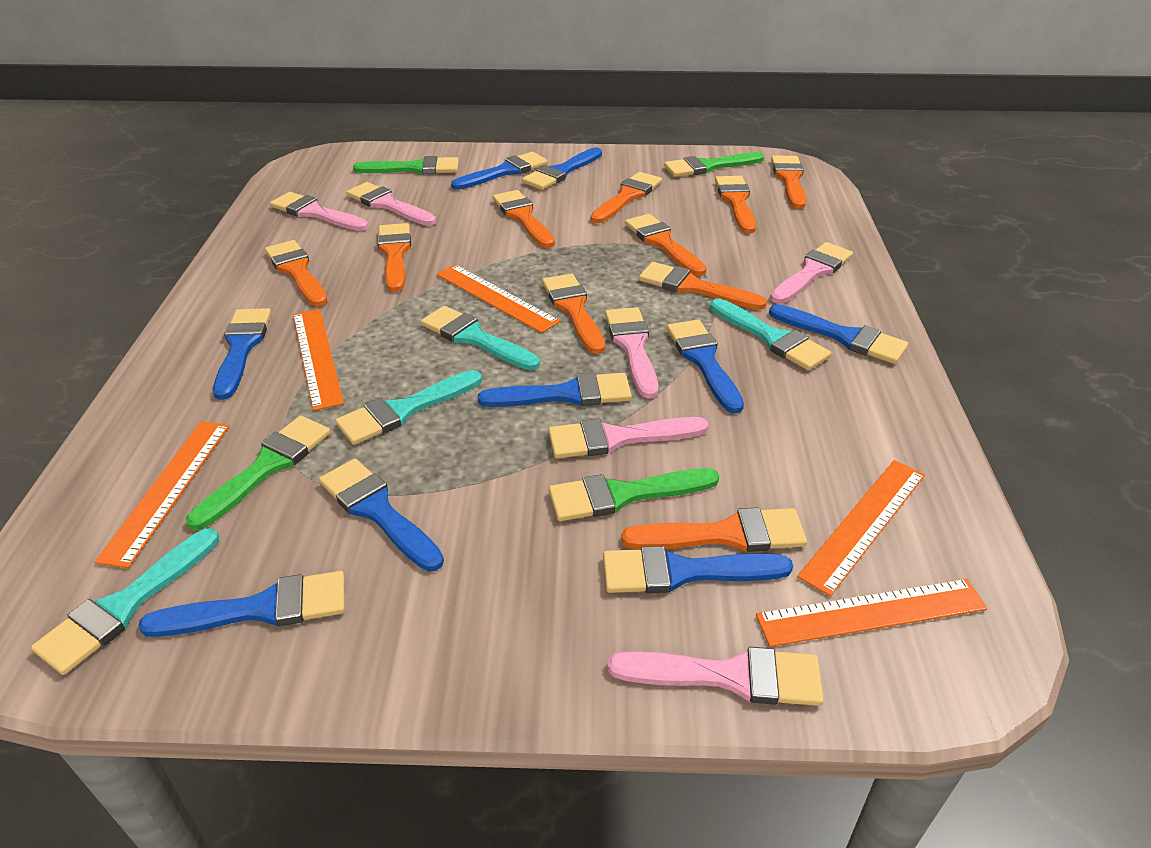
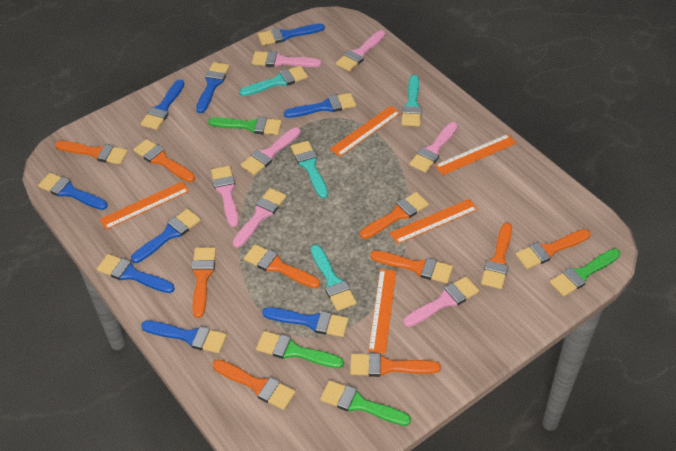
pink brush: 6 -> 7

